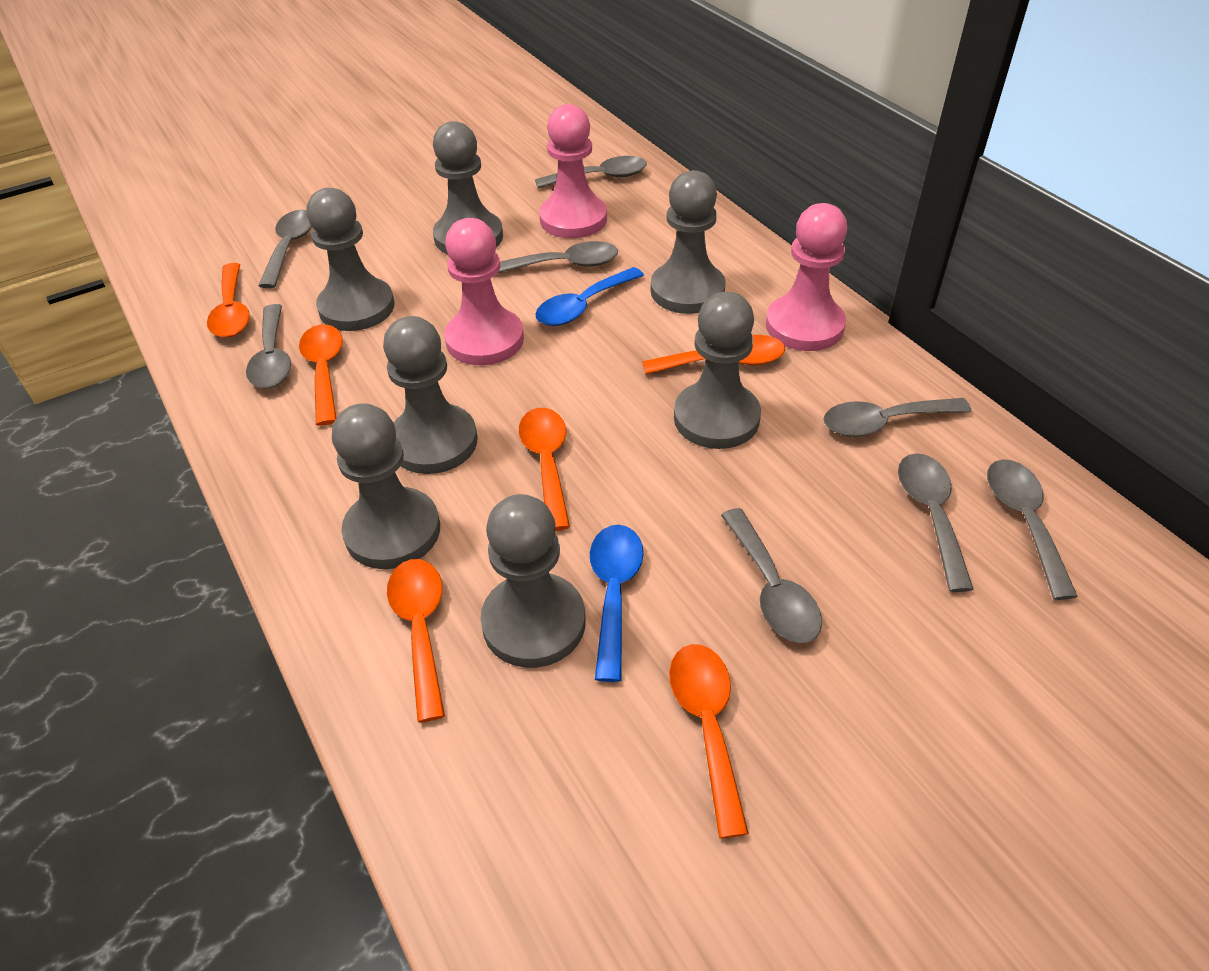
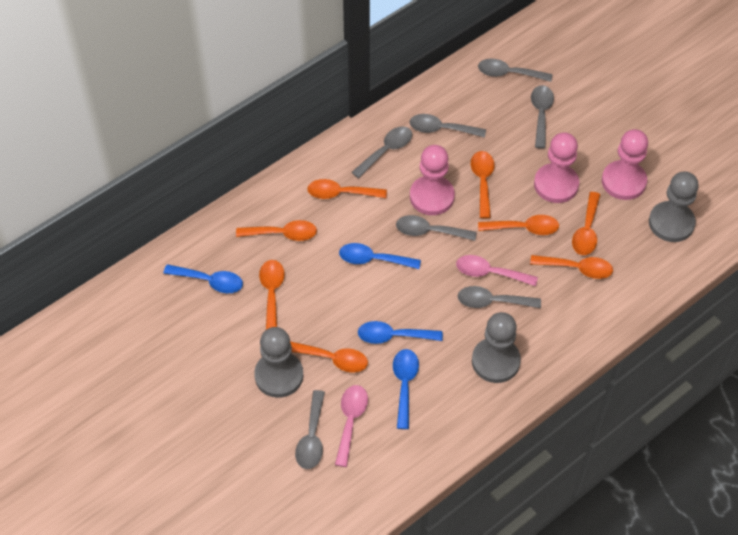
blue spoon: 2 -> 4
grey pawn: 7 -> 3
grey spoon: 8 -> 7
orange spoon: 6 -> 8
pink spoon: 0 -> 2

